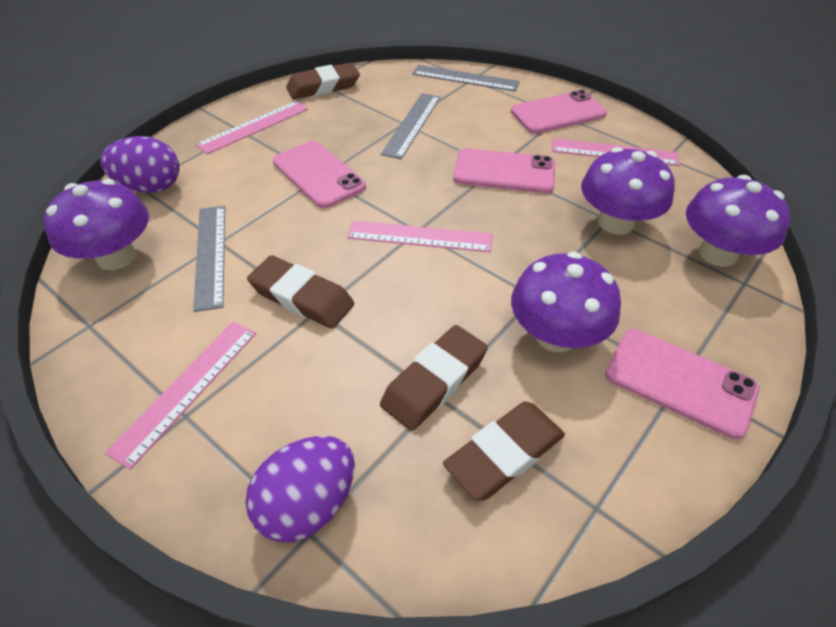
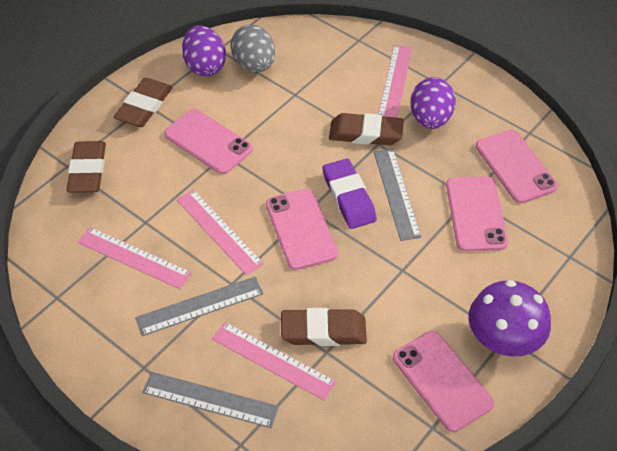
grey egg: 0 -> 1
pink phone: 4 -> 5
purple eraser: 0 -> 1
purple mushroom: 4 -> 1

